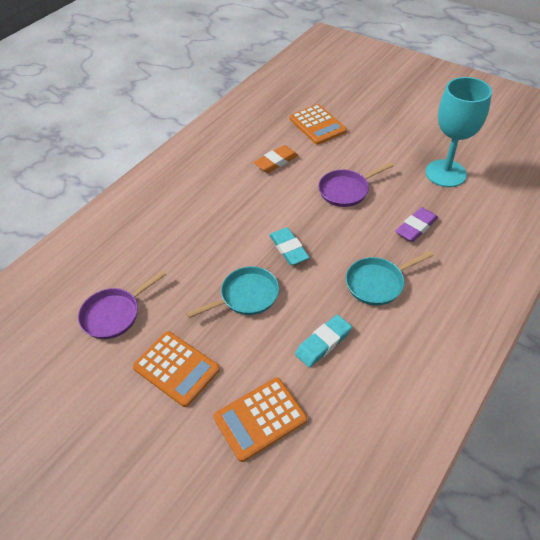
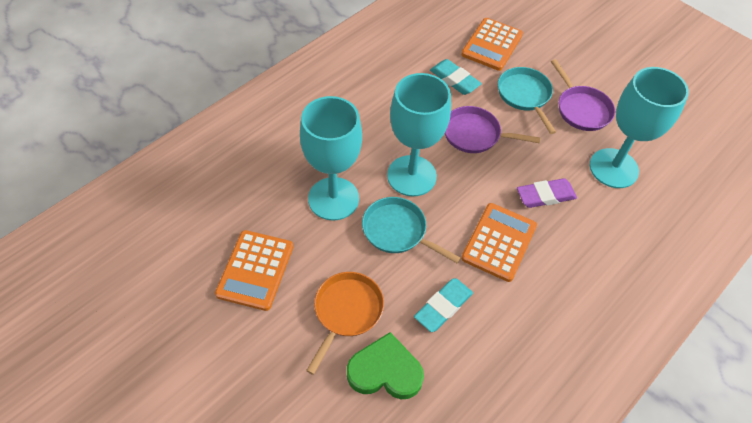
green heart: 0 -> 1
orange eraser: 1 -> 0
orange pan: 0 -> 1
turquoise goblet: 1 -> 3

